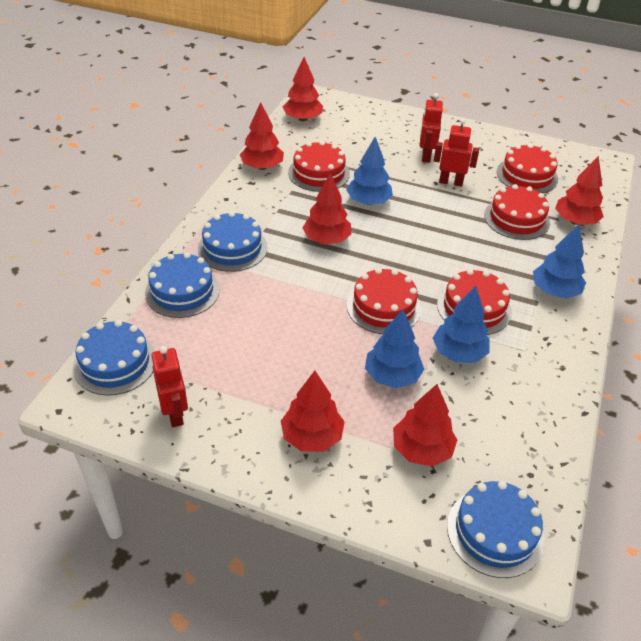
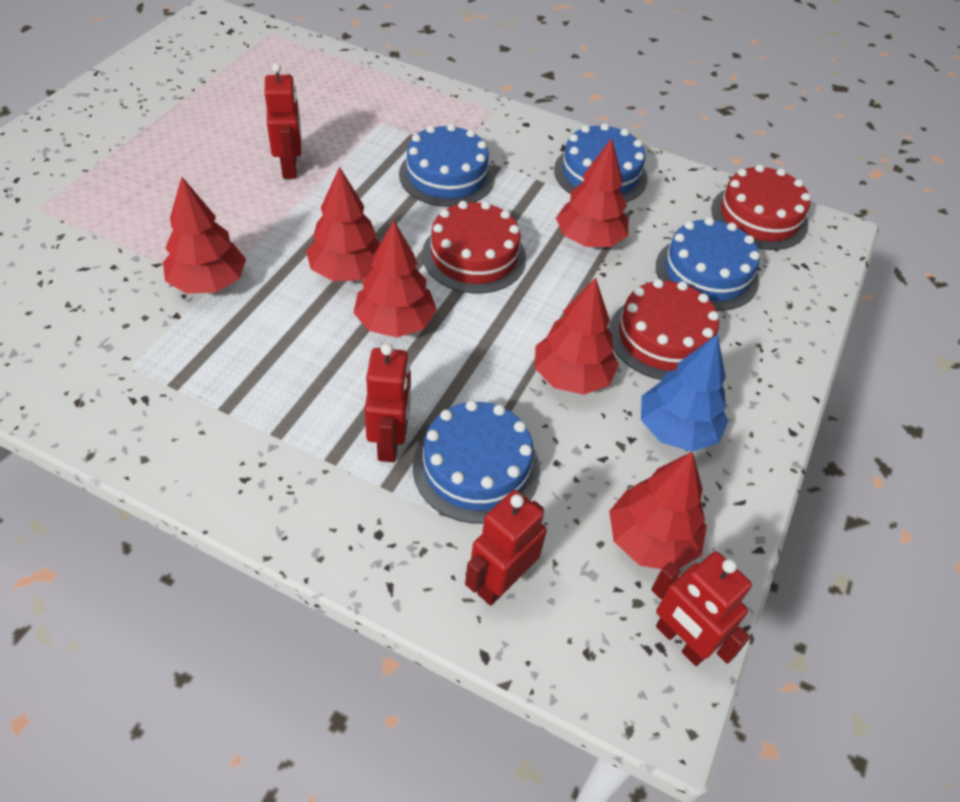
blue tree: 4 -> 1
red cake: 5 -> 3
red robot: 3 -> 4

